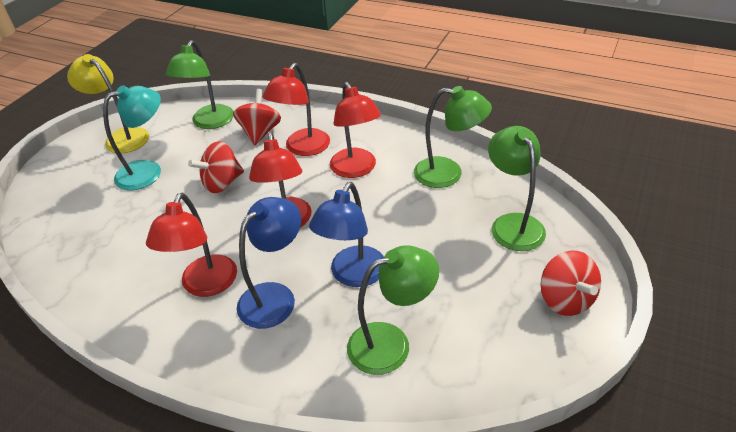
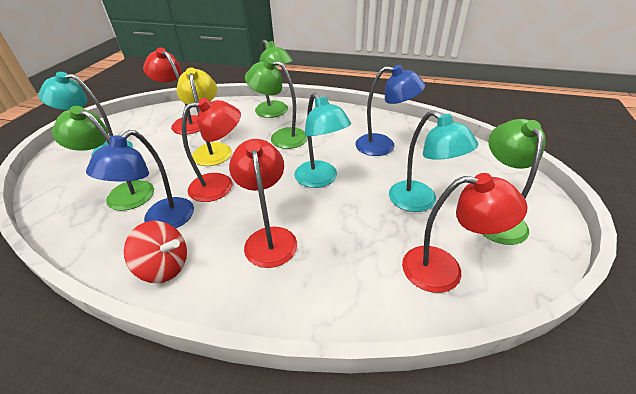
red spinning top: 3 -> 1
turquoise lamp: 1 -> 3

